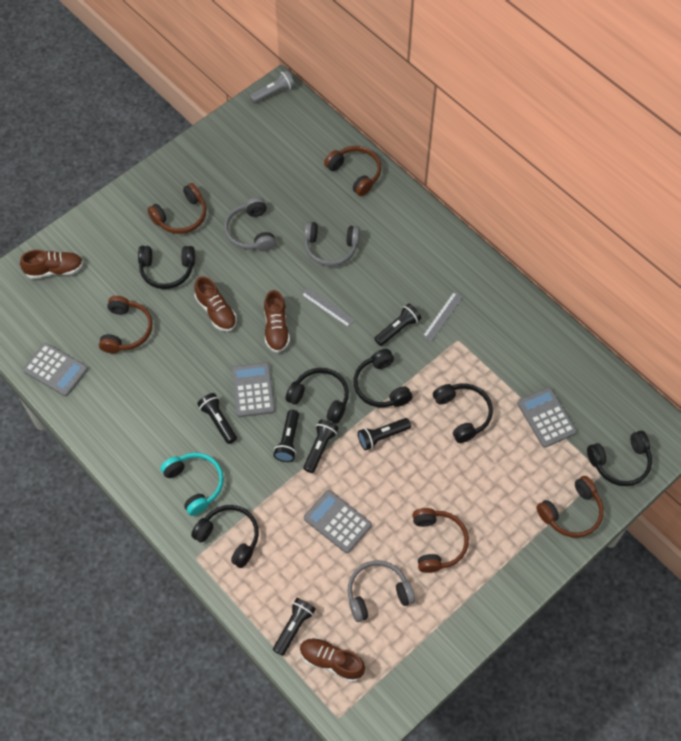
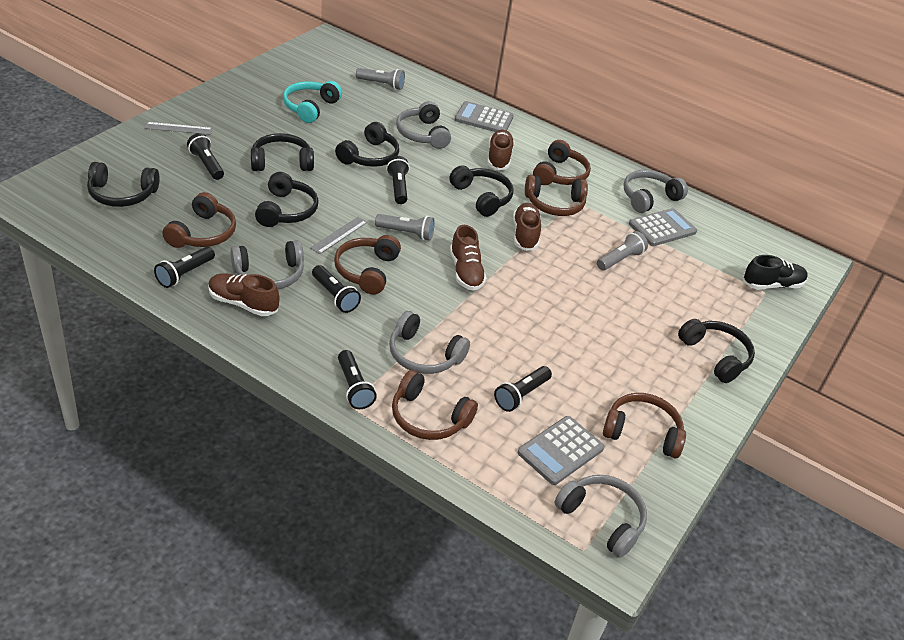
black shoe: 0 -> 1
brown headphones: 5 -> 6
grey calculator: 4 -> 3
grey flashlight: 1 -> 3
grey headphones: 3 -> 5

